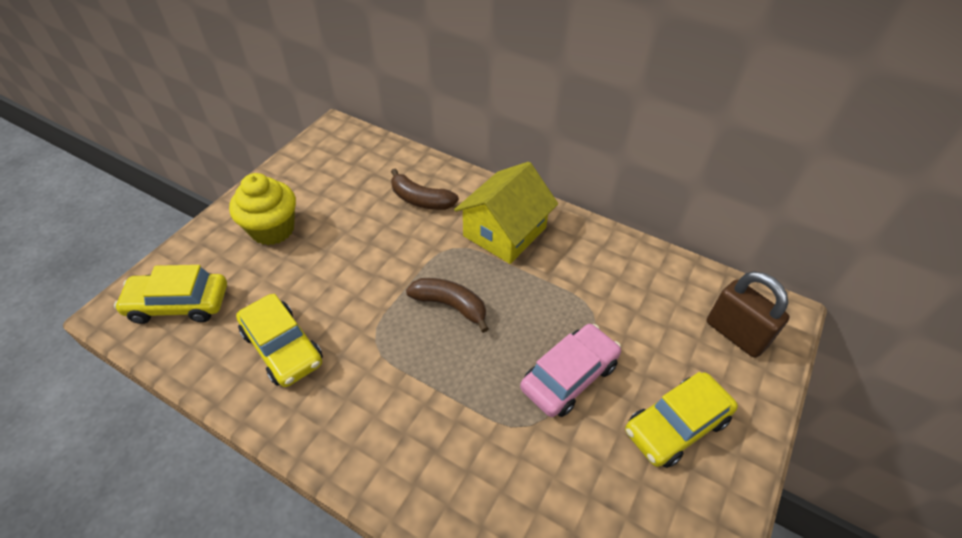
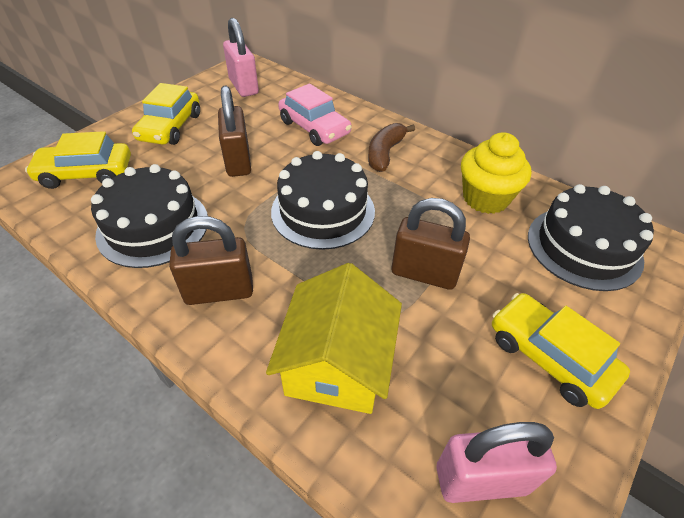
black cake: 0 -> 3
brown banana: 2 -> 1
brown padlock: 1 -> 3
pink padlock: 0 -> 2

